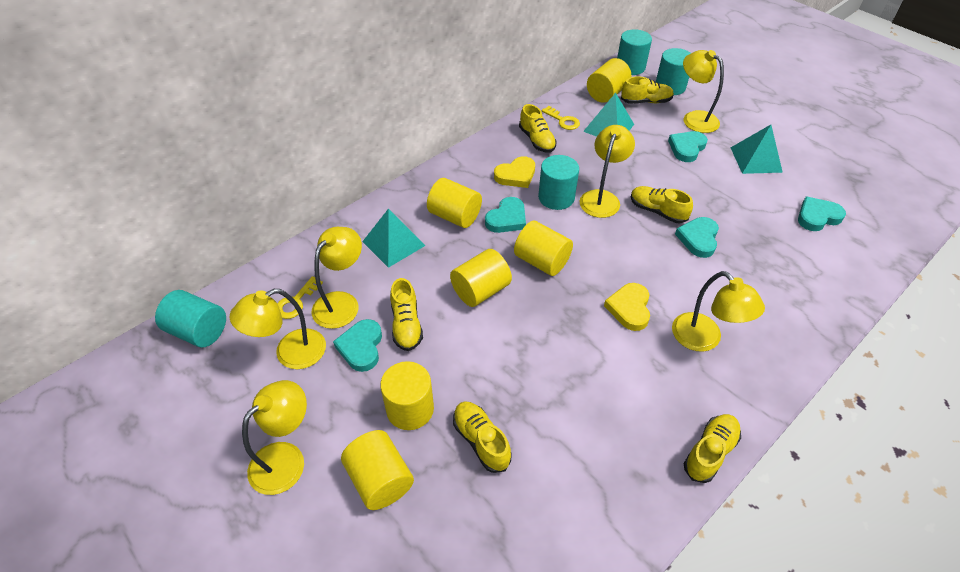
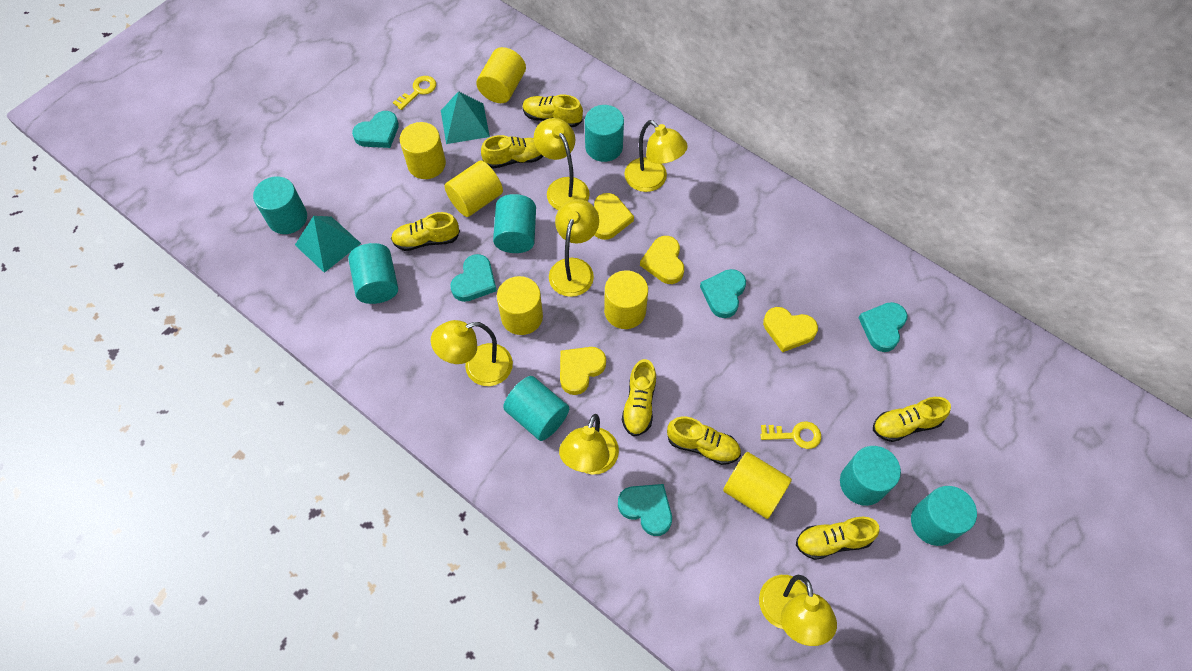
turquoise cylinder: 4 -> 7
turquoise pyramid: 3 -> 2
yellow heart: 2 -> 4
yellow shoe: 6 -> 7

